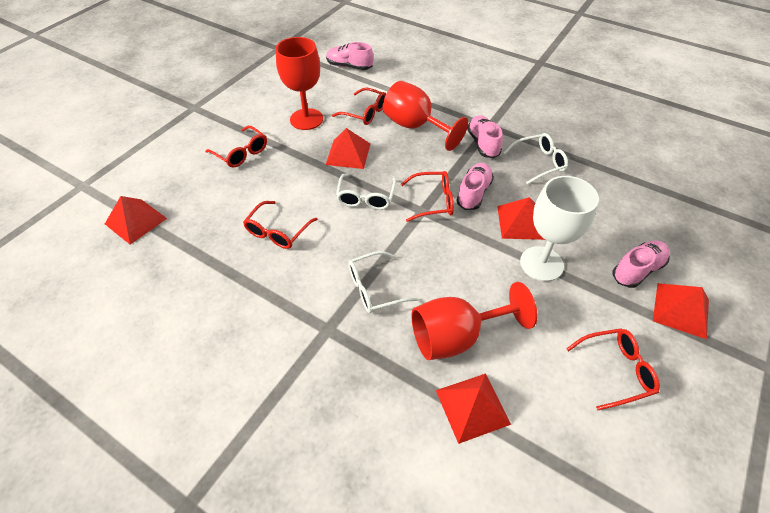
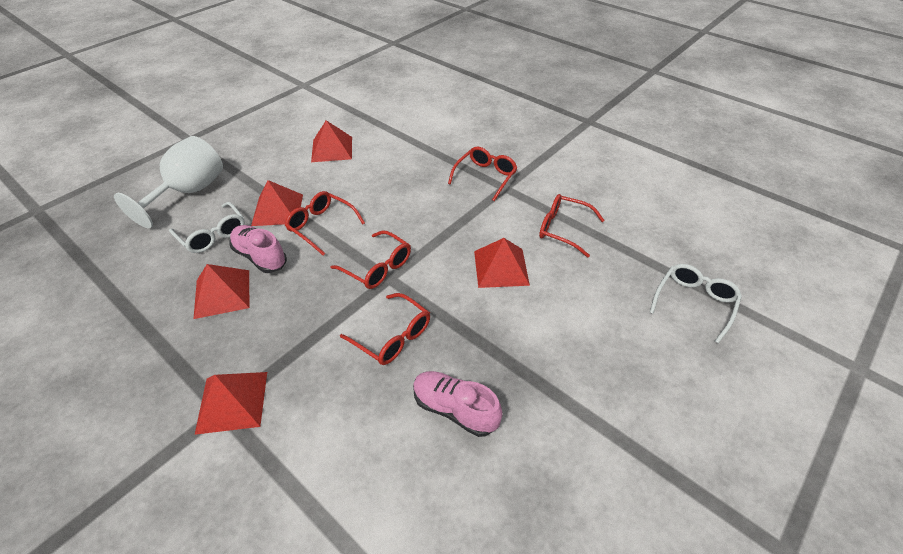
pink shoe: 4 -> 2
red goblet: 3 -> 0
white glasses: 3 -> 2

